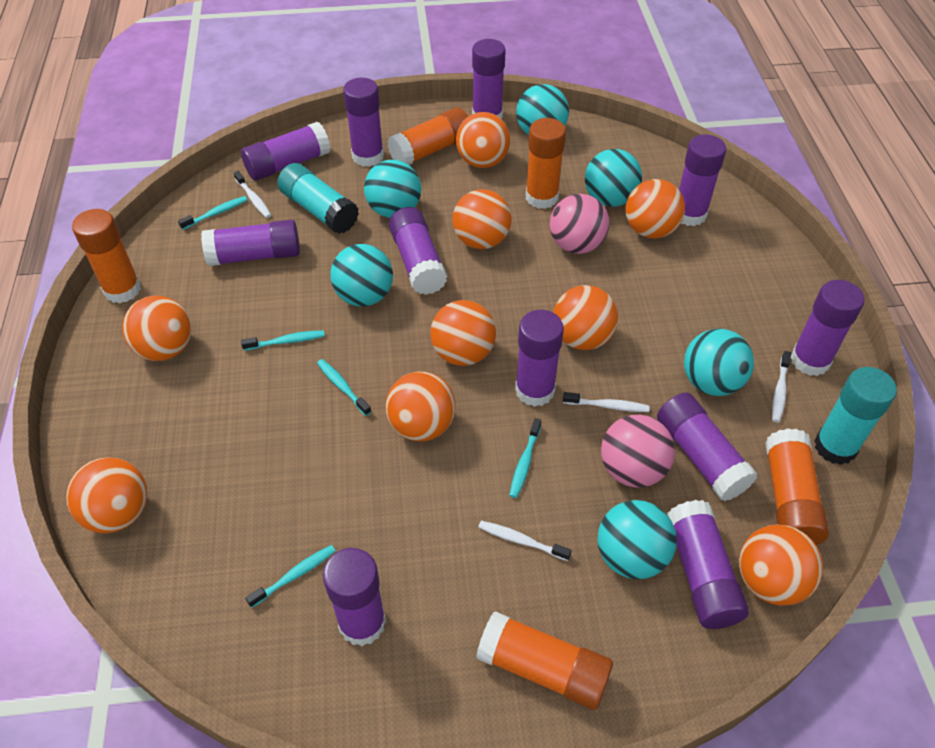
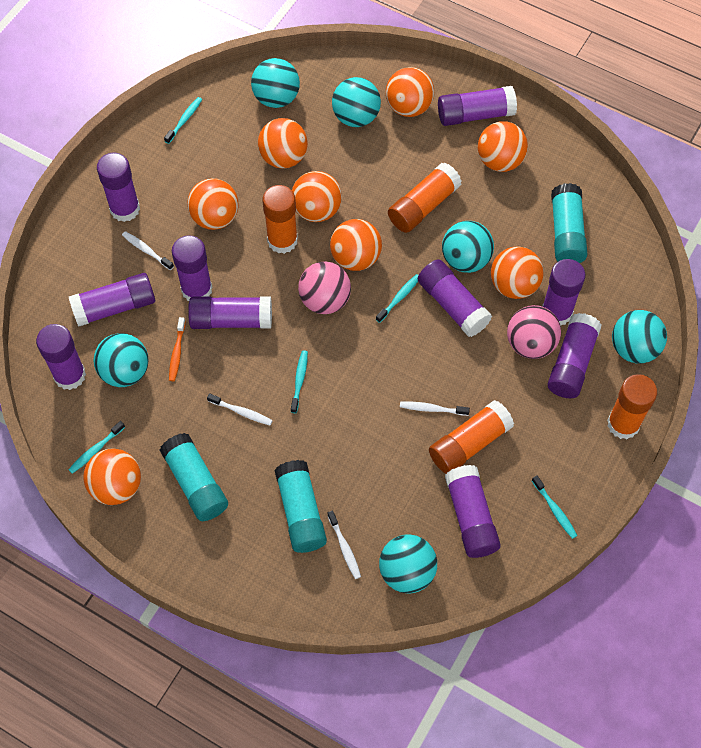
orange ball: 9 -> 8
orange glue stick: 5 -> 4
orange toothbrush: 0 -> 1
purple glue stick: 11 -> 10
turquoise glue stick: 2 -> 3

